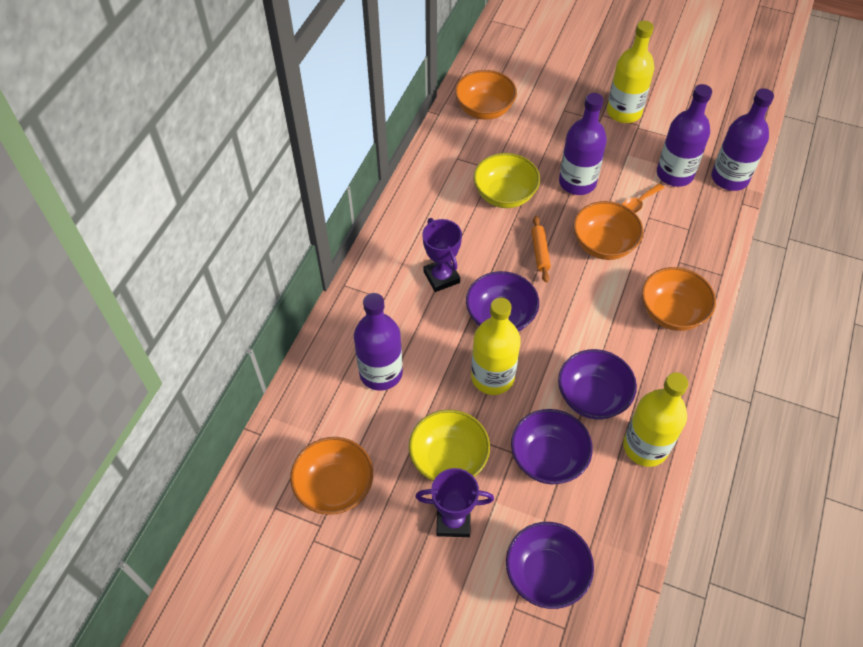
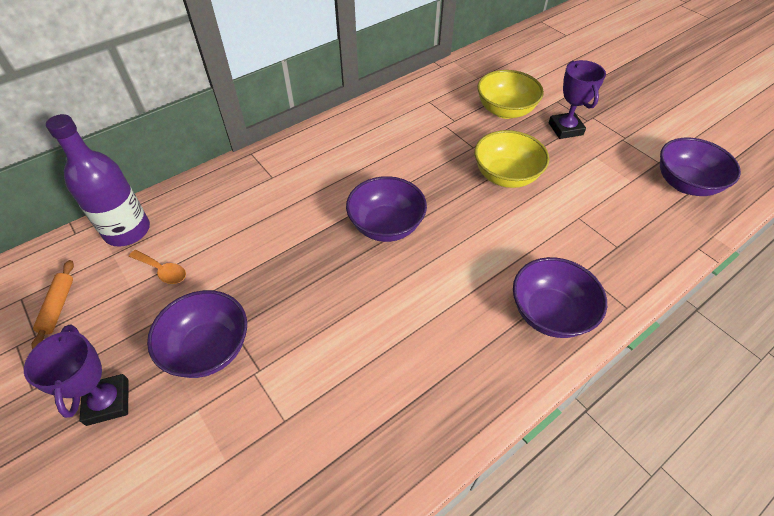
orange bowl: 4 -> 0
purple bottle: 4 -> 1
yellow bottle: 3 -> 0

